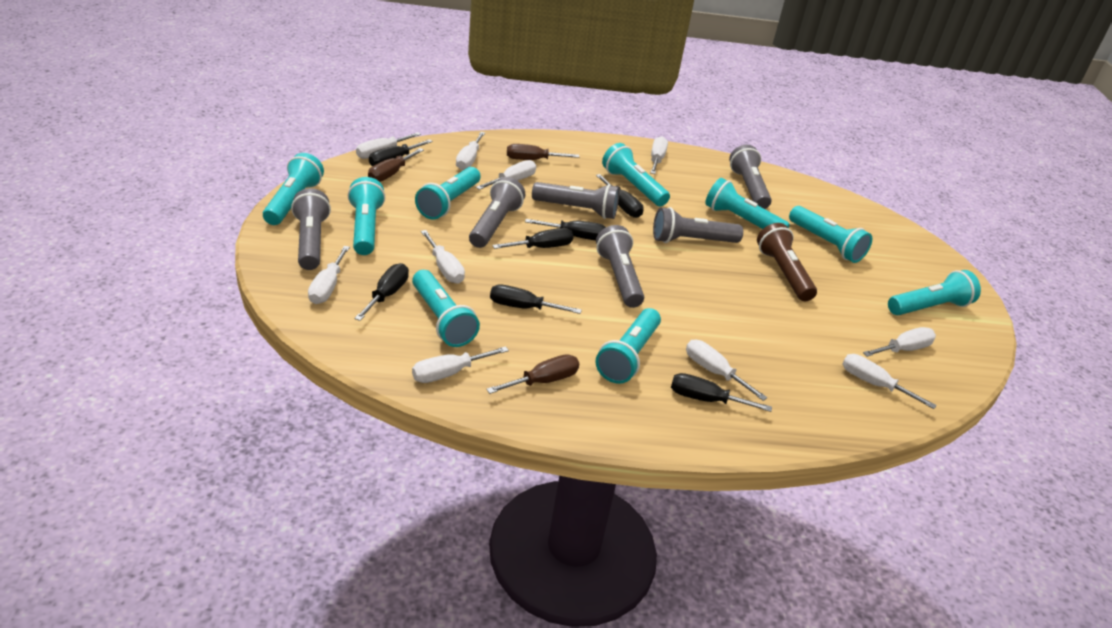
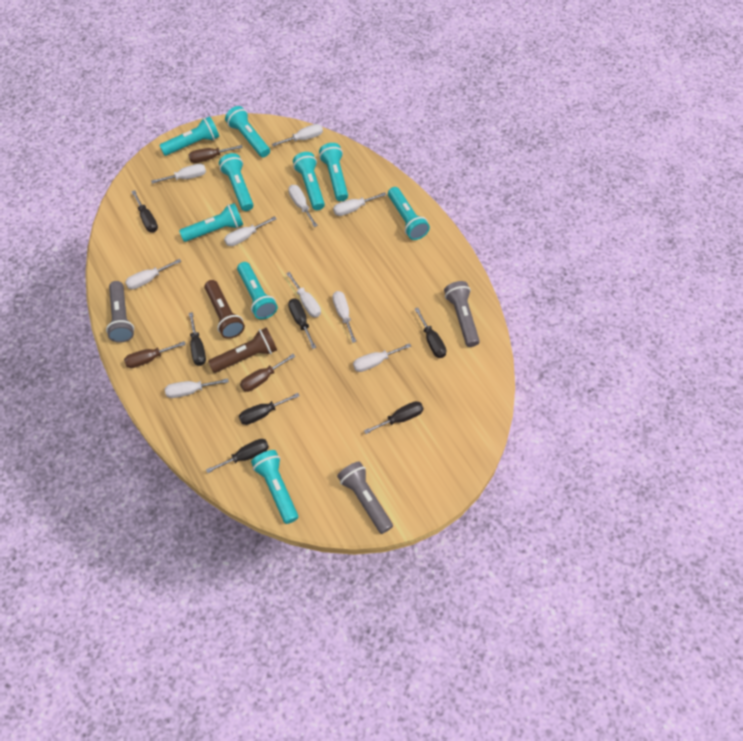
brown flashlight: 1 -> 2
grey flashlight: 6 -> 3

